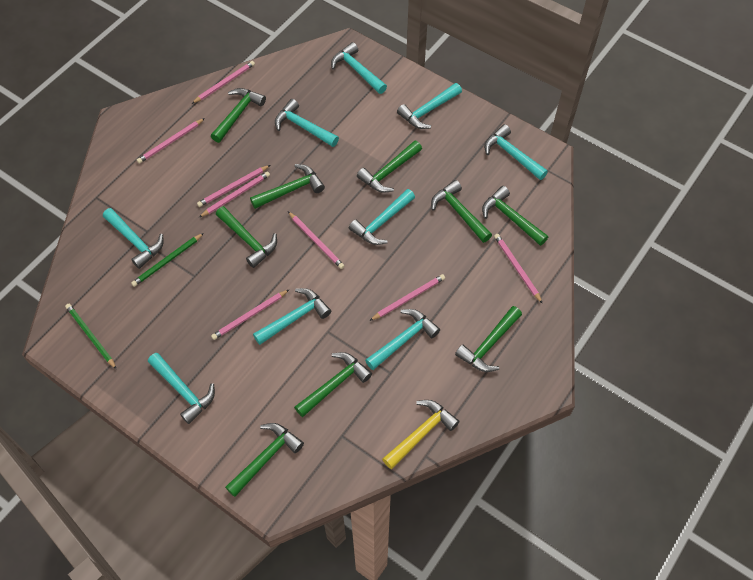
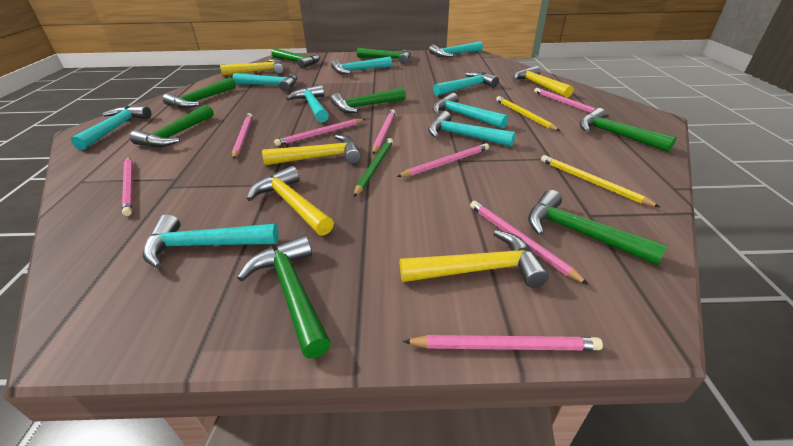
green hammer: 9 -> 8
green pencil: 2 -> 1
yellow hammer: 1 -> 5
yellow pencil: 0 -> 2

